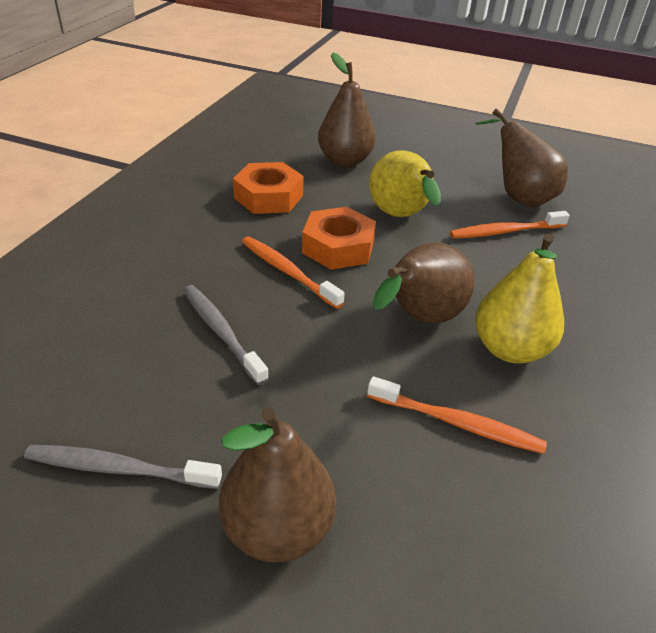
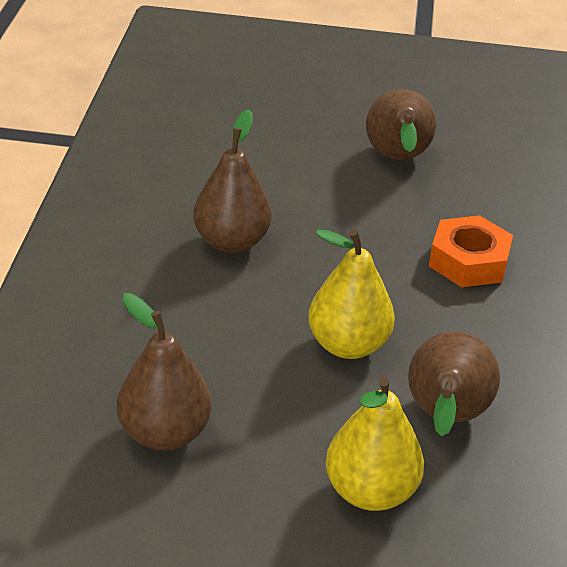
grey toothbrush: 2 -> 0
orange nut: 2 -> 1
orange toothbrush: 3 -> 0

